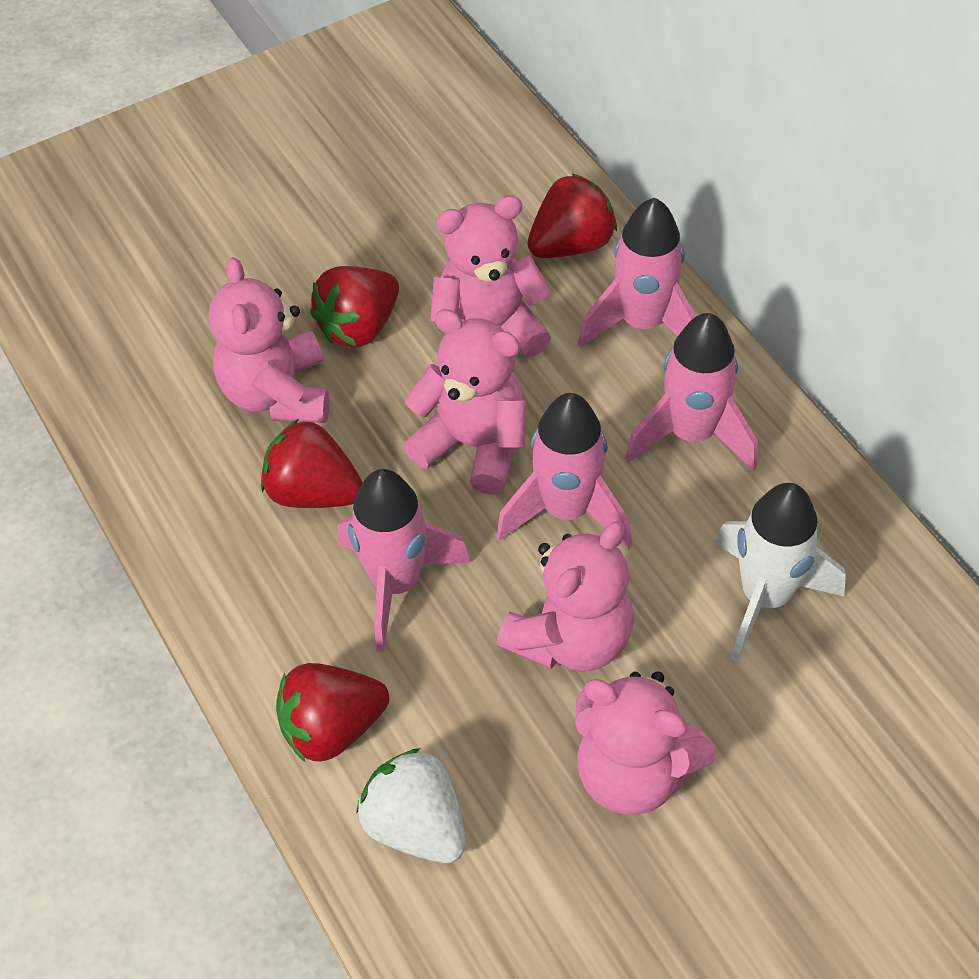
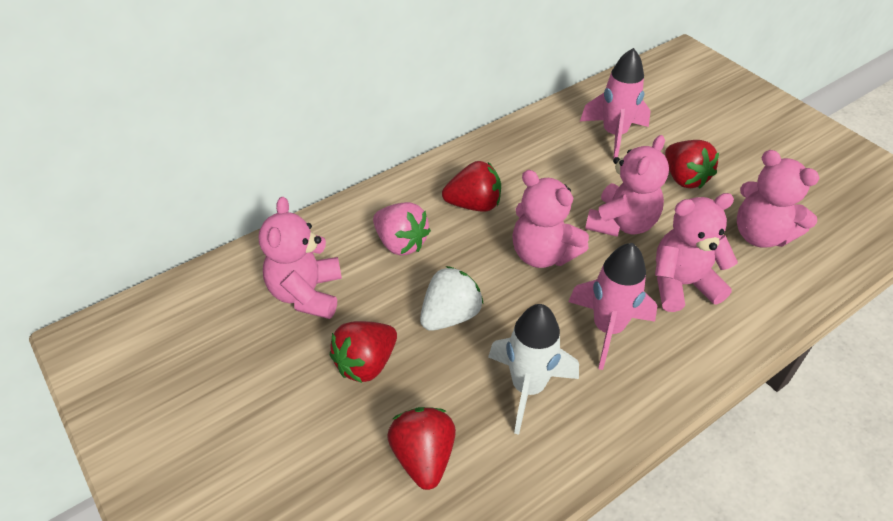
pink rocket: 4 -> 2
pink strawberry: 0 -> 1

